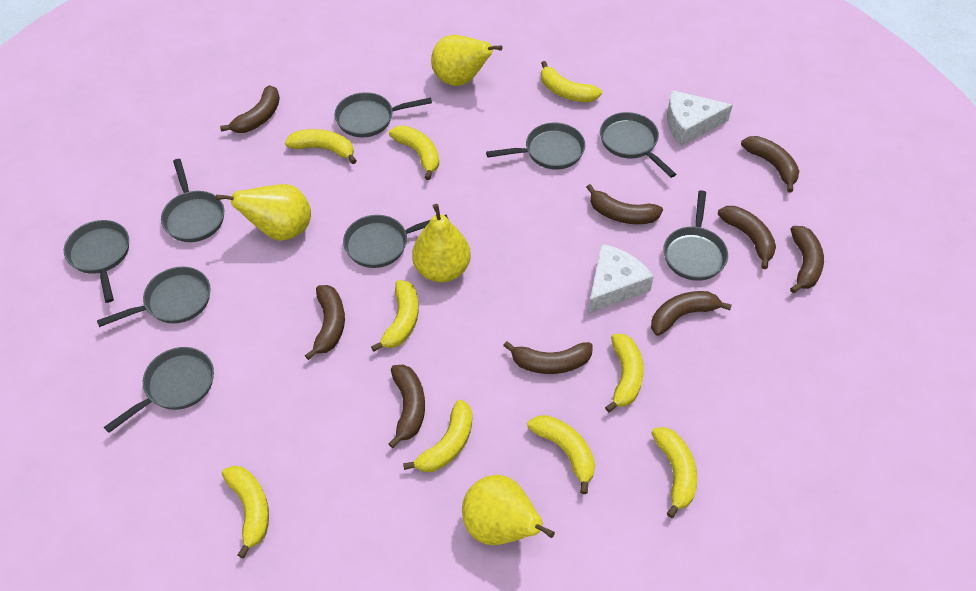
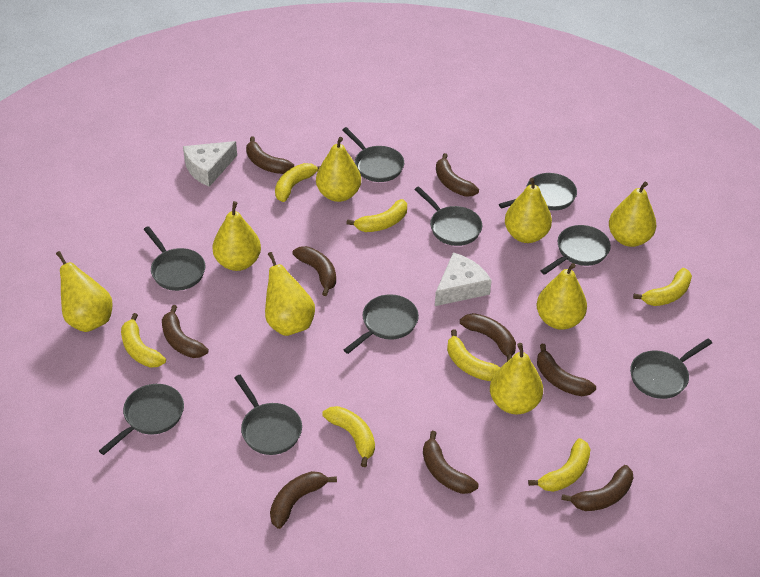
yellow banana: 9 -> 7
yellow pear: 4 -> 8

